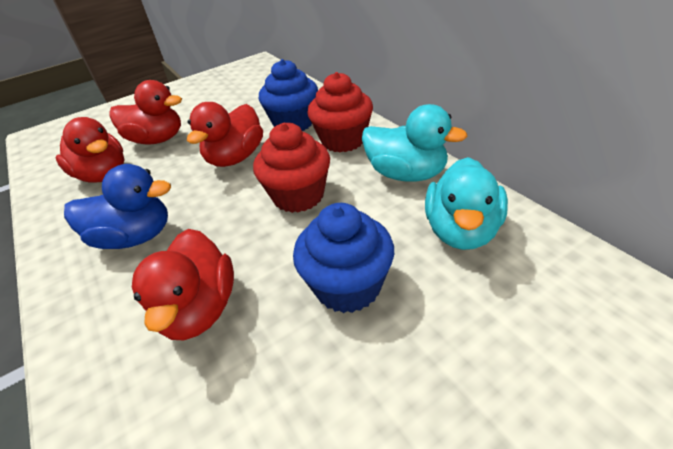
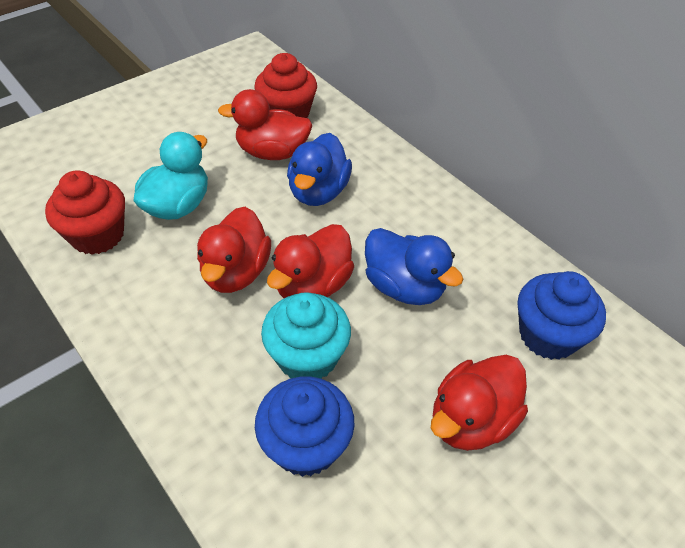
blue duck: 1 -> 2
turquoise cupcake: 0 -> 1
turquoise duck: 2 -> 1

